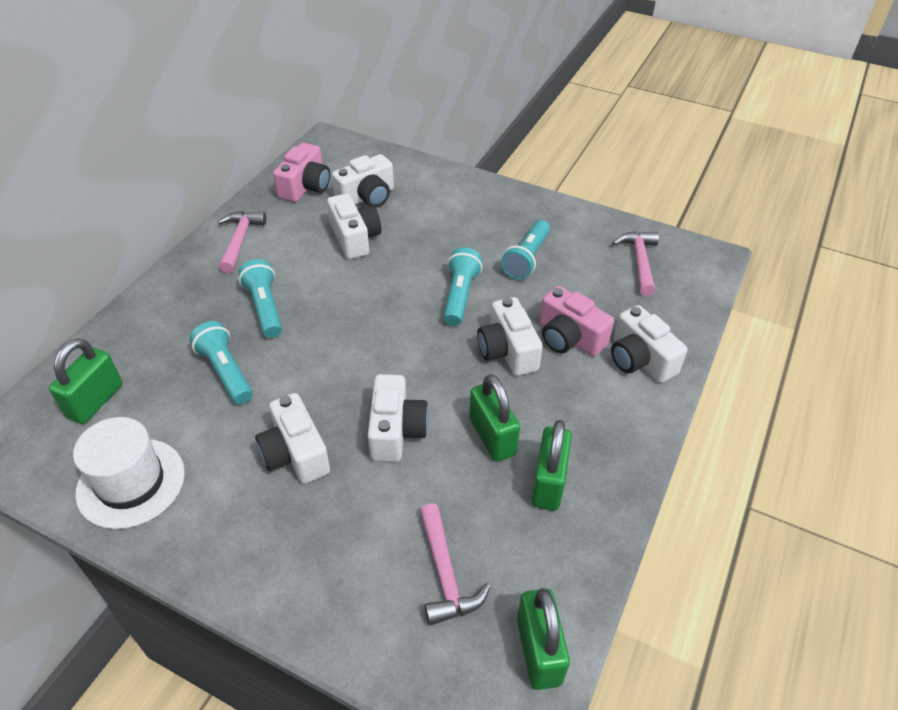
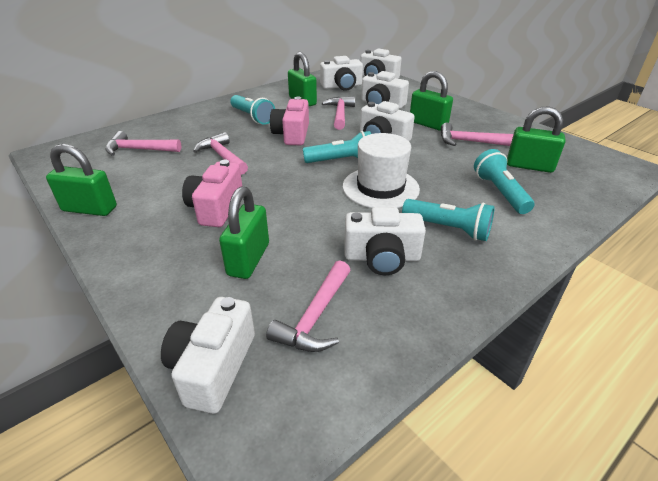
green padlock: 4 -> 5
pink hammer: 3 -> 5

